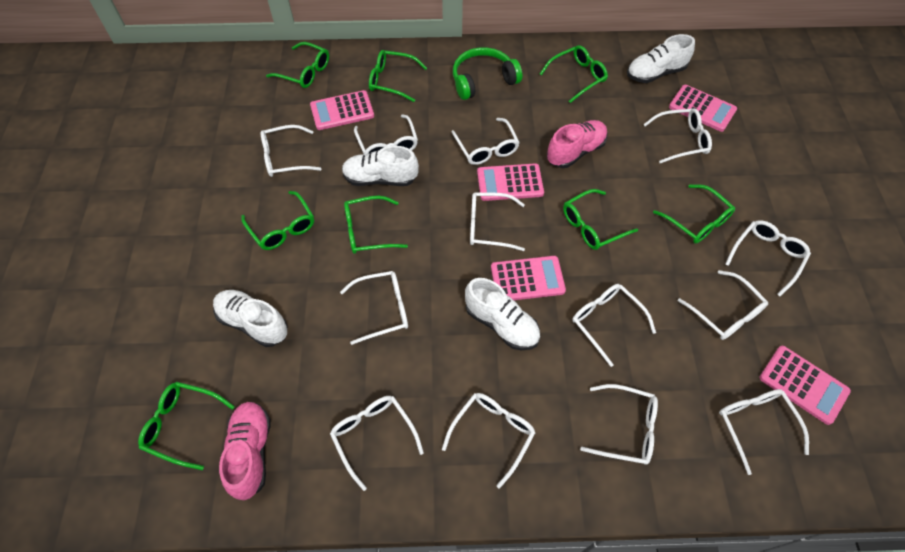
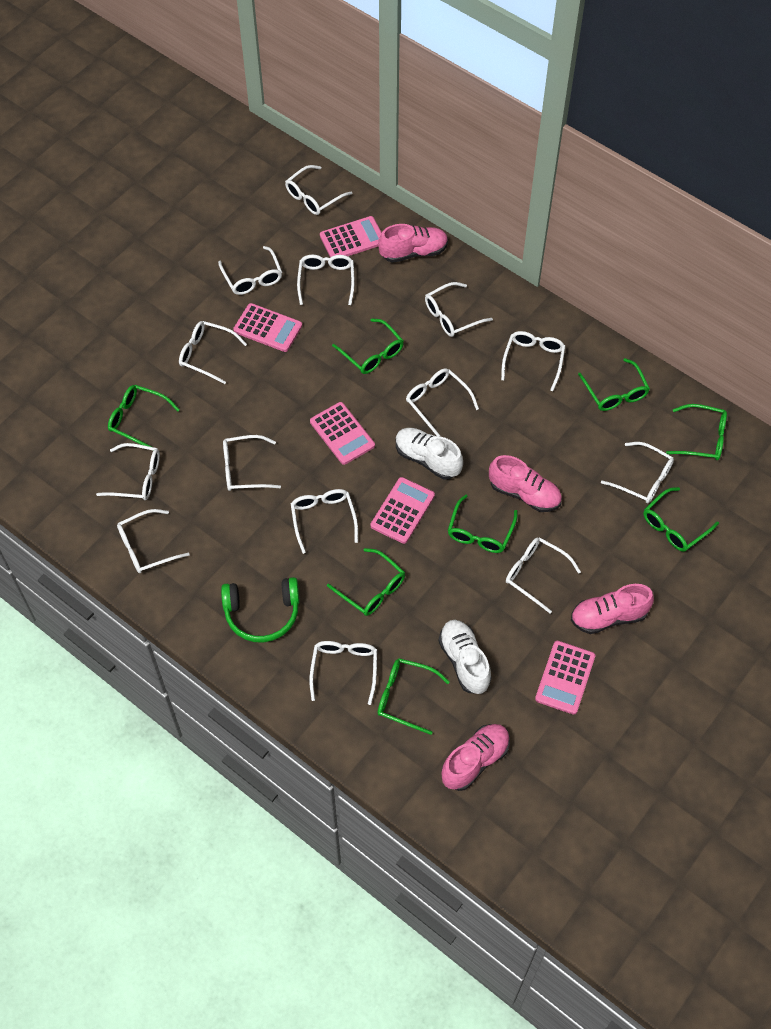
pink shoe: 2 -> 4
white glasses: 13 -> 14
white shoe: 4 -> 2

